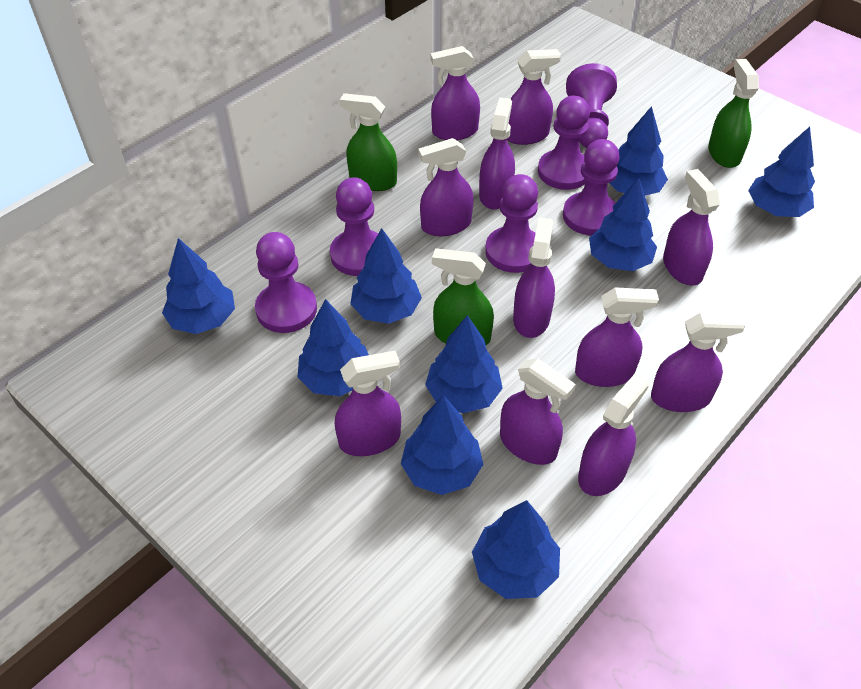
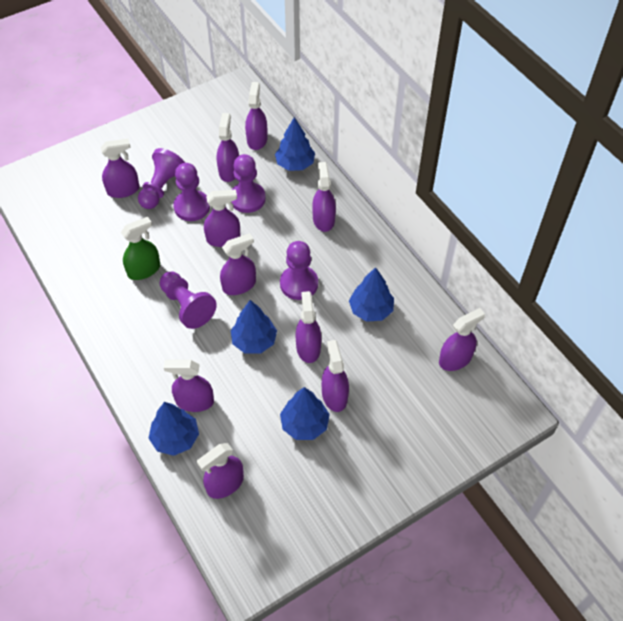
blue tree: 9 -> 5
green spray bottle: 3 -> 1
purple pawn: 6 -> 5

